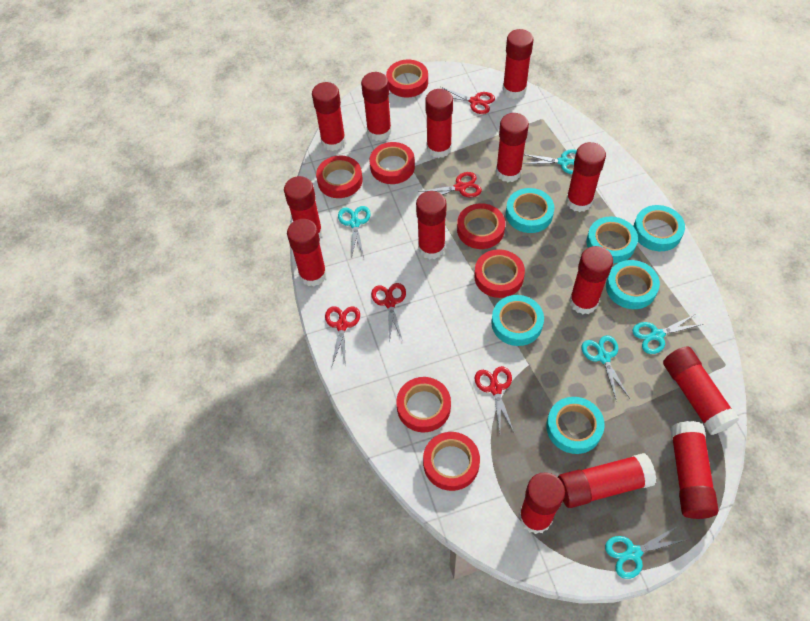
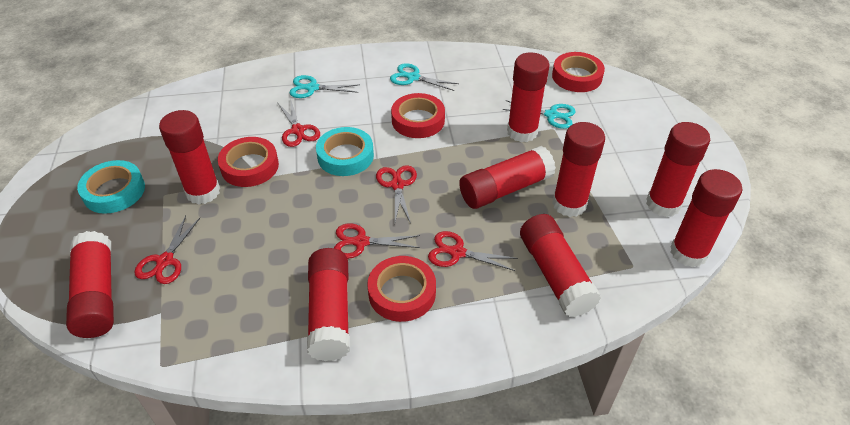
red glue stick: 14 -> 9
red tape: 7 -> 4
turquoise scissors: 5 -> 3
turquoise tape: 6 -> 2

